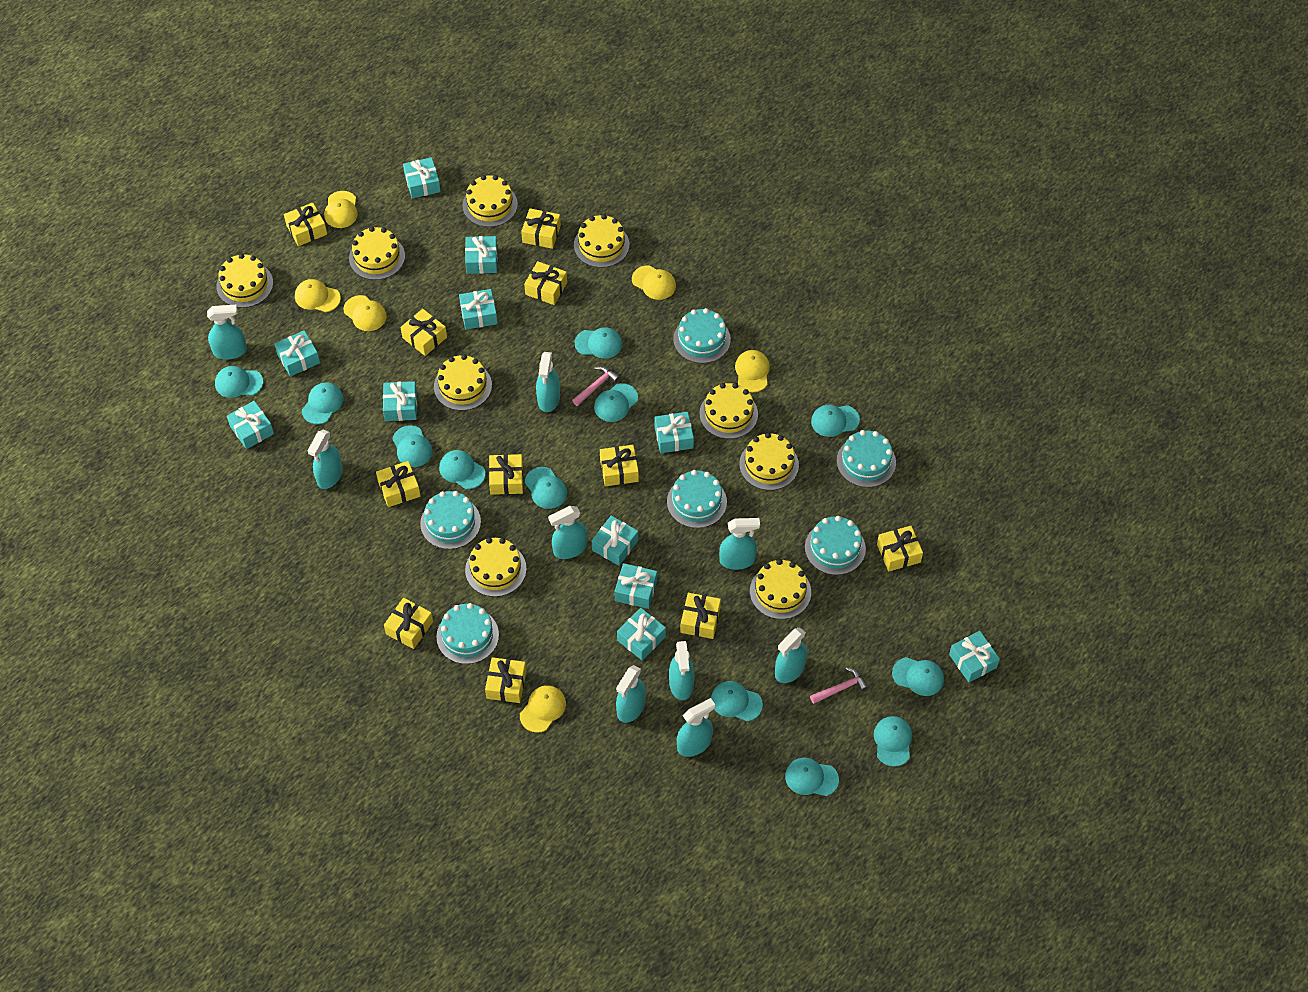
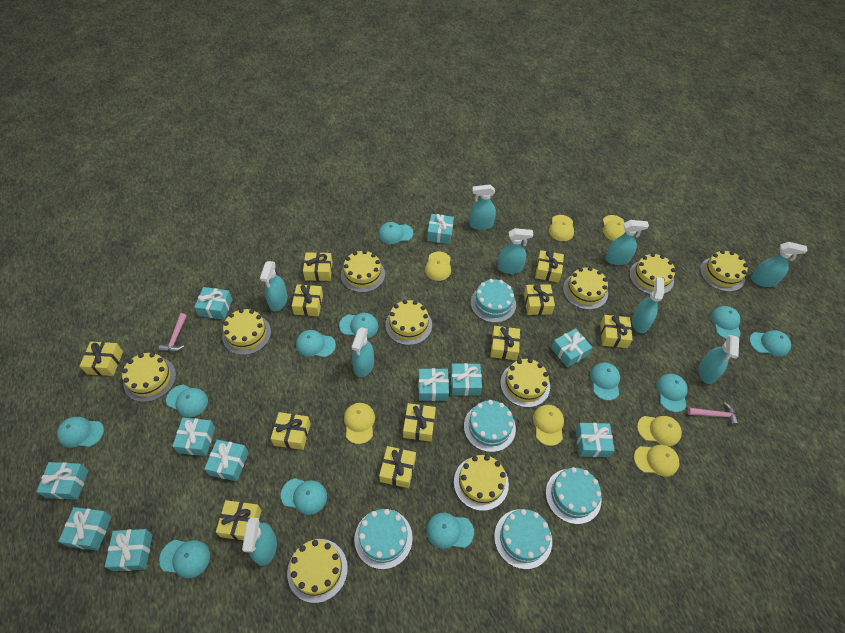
turquoise cake: 6 -> 5
yellow cake: 9 -> 10
yellow cap: 6 -> 7

